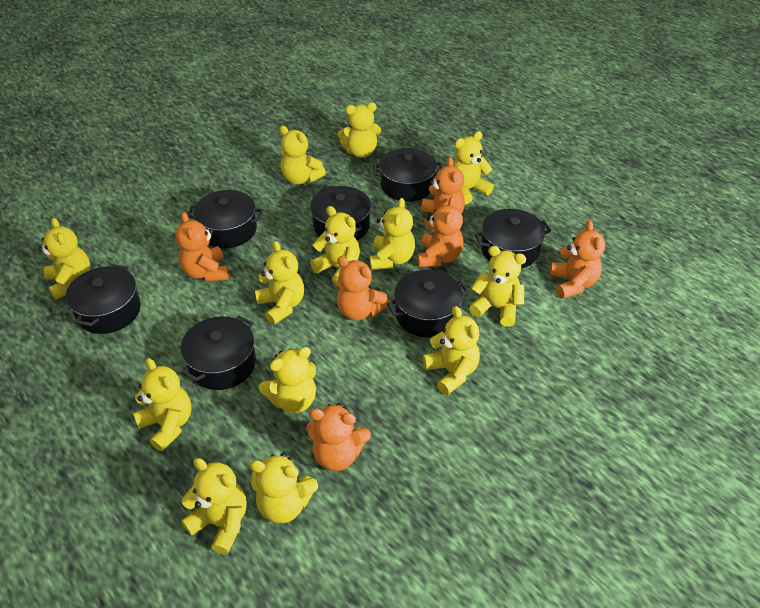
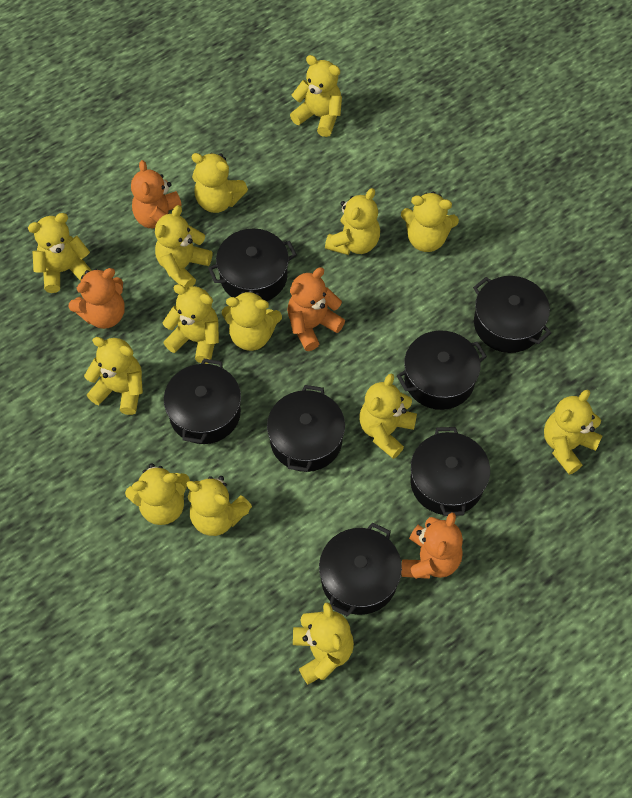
orange teddy bear: 6 -> 4
yellow teddy bear: 13 -> 14

